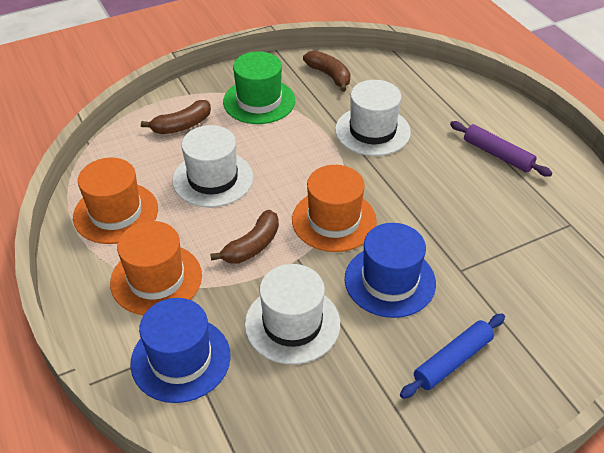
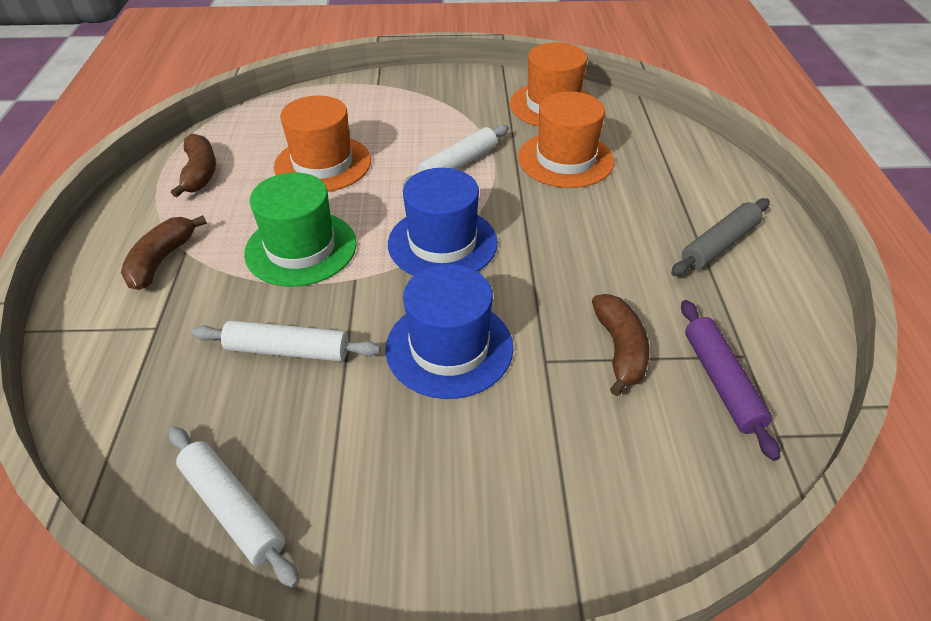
blue rolling pin: 1 -> 0
grey rolling pin: 0 -> 1
white hat: 3 -> 0
white rolling pin: 0 -> 3

